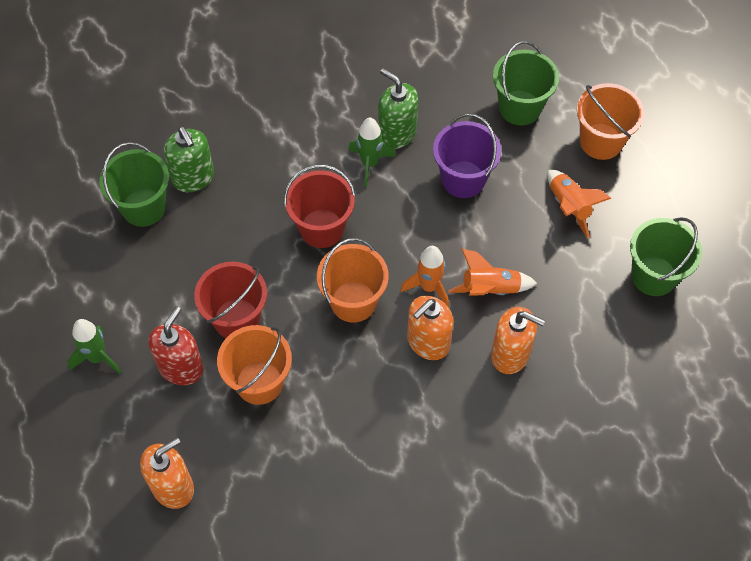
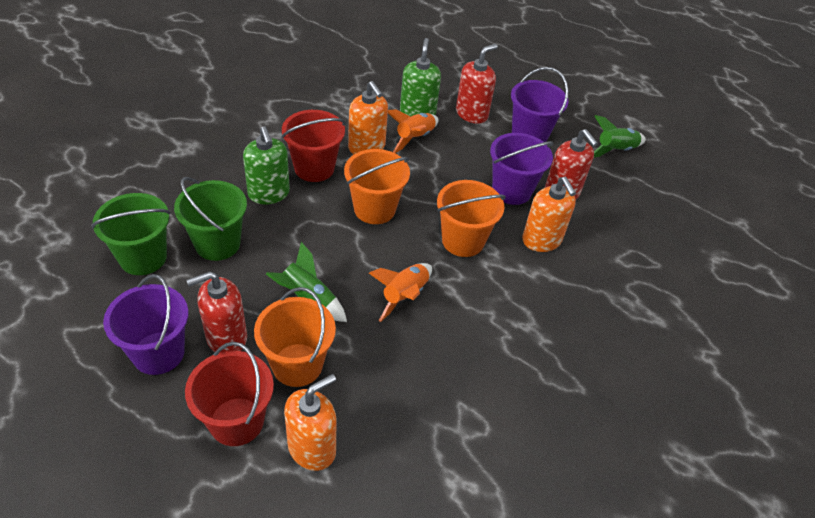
green bucket: 3 -> 2
orange rocket: 3 -> 2
purple bucket: 1 -> 3
red soap dispenser: 1 -> 3

